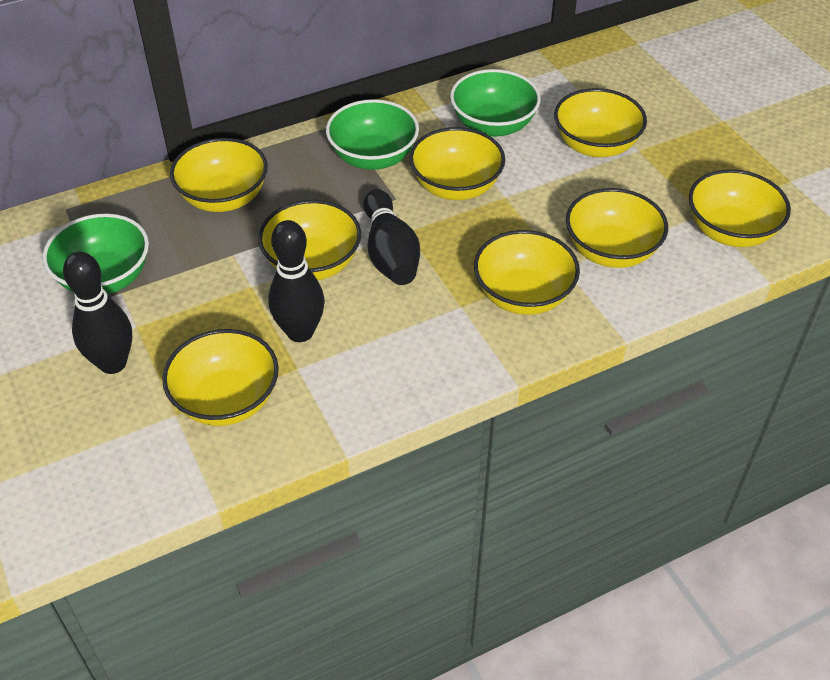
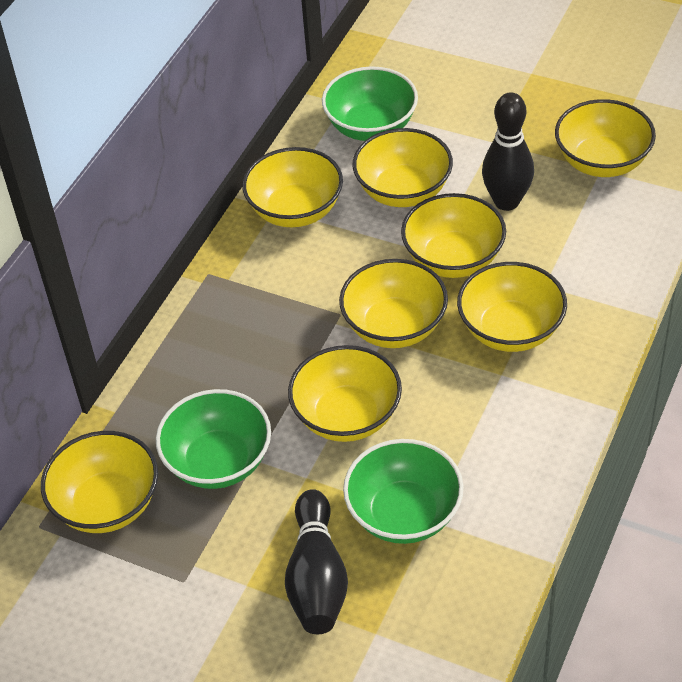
black bowling pin: 3 -> 2

